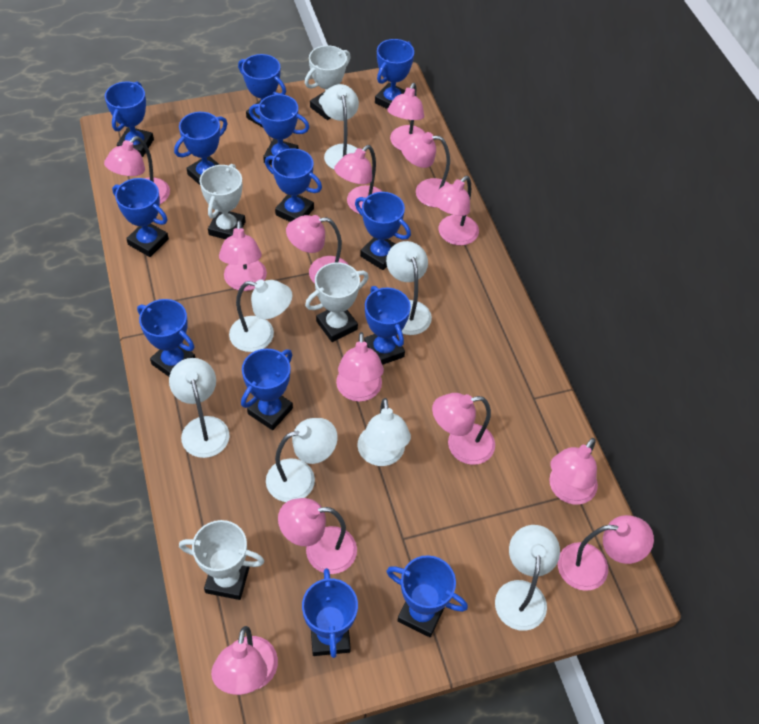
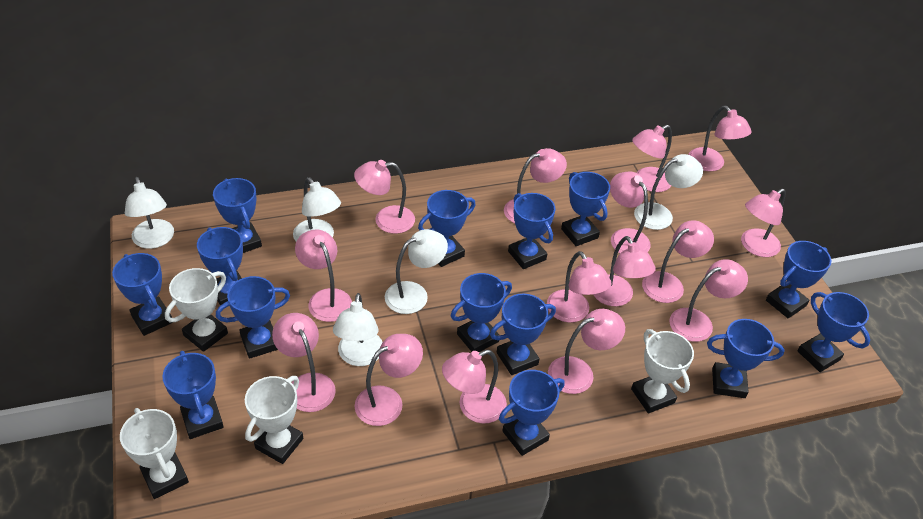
blue trophy: 13 -> 14
pink lamp: 13 -> 15
white lamp: 7 -> 5

